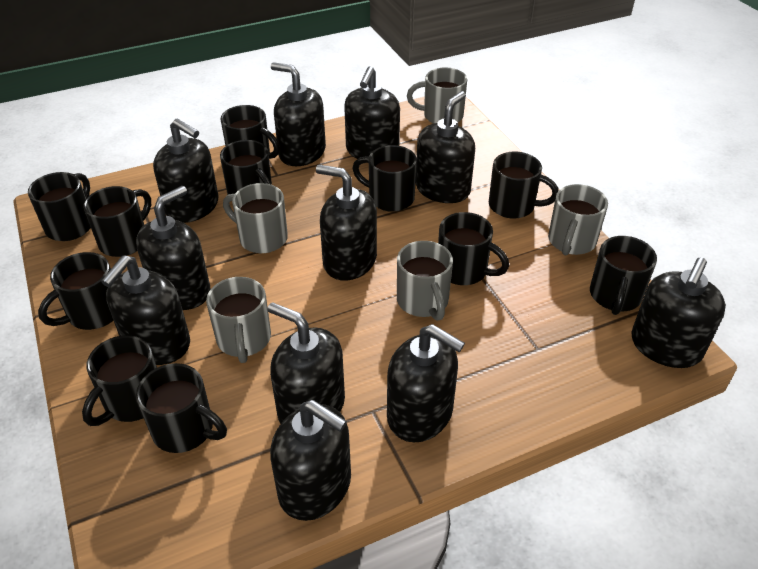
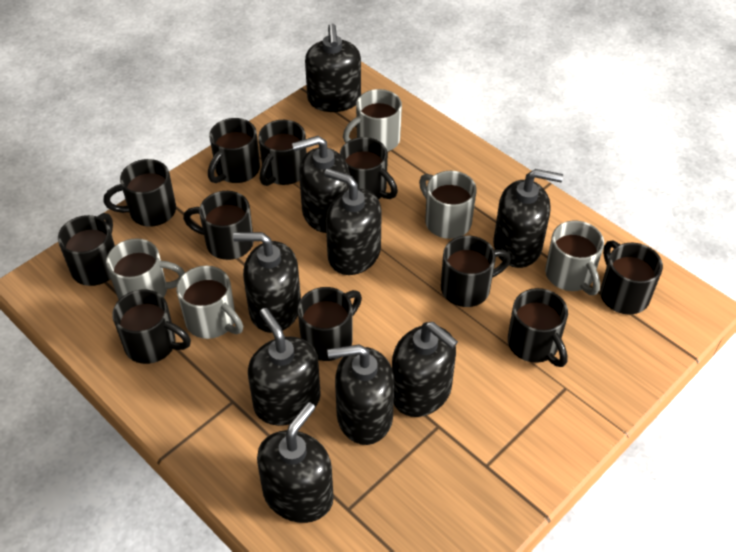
black soap dispenser: 11 -> 9

